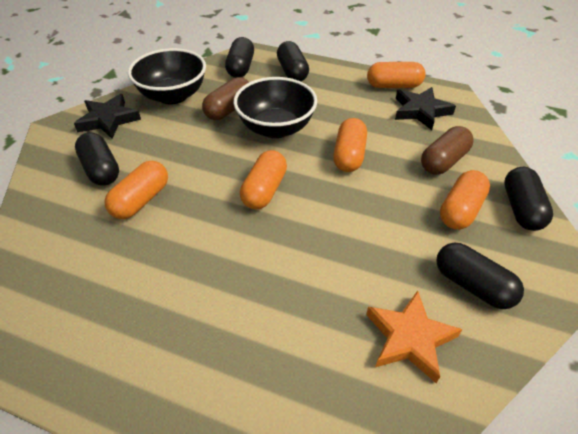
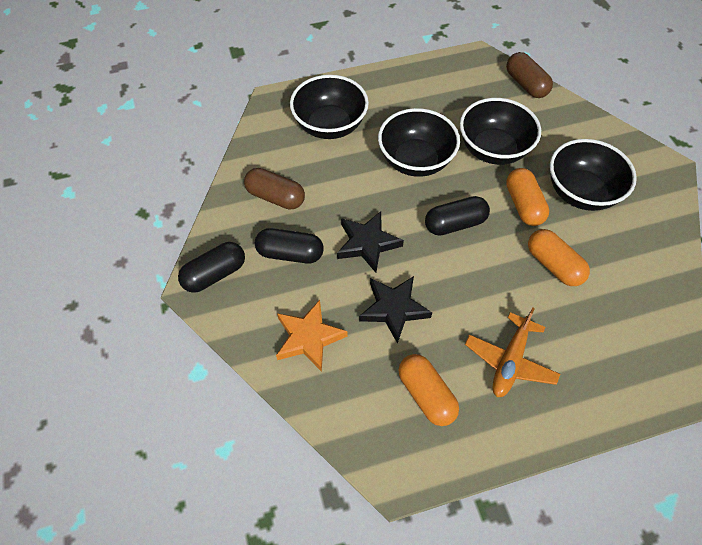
black bowl: 2 -> 4
black capsule: 5 -> 3
orange capsule: 5 -> 3
orange plane: 0 -> 1

